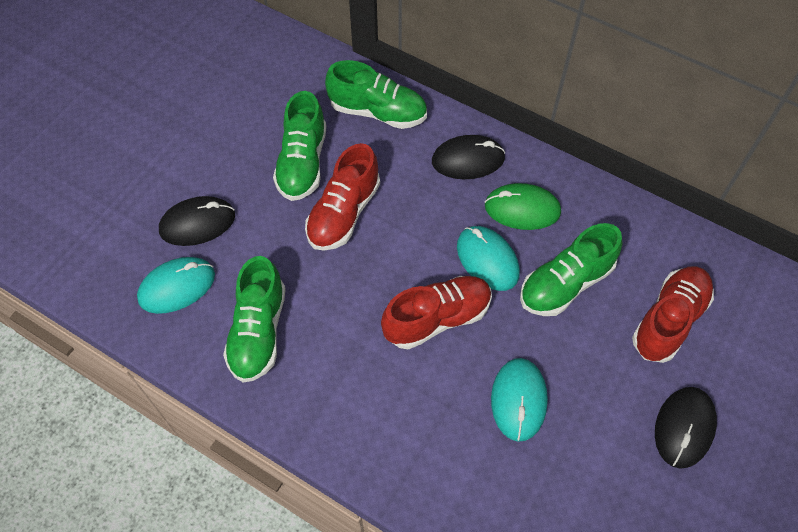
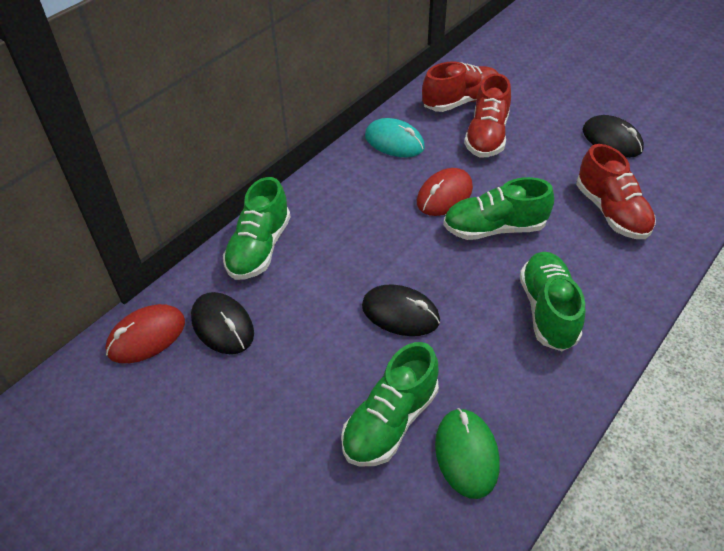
red mouse: 0 -> 2
turquoise mouse: 3 -> 1

